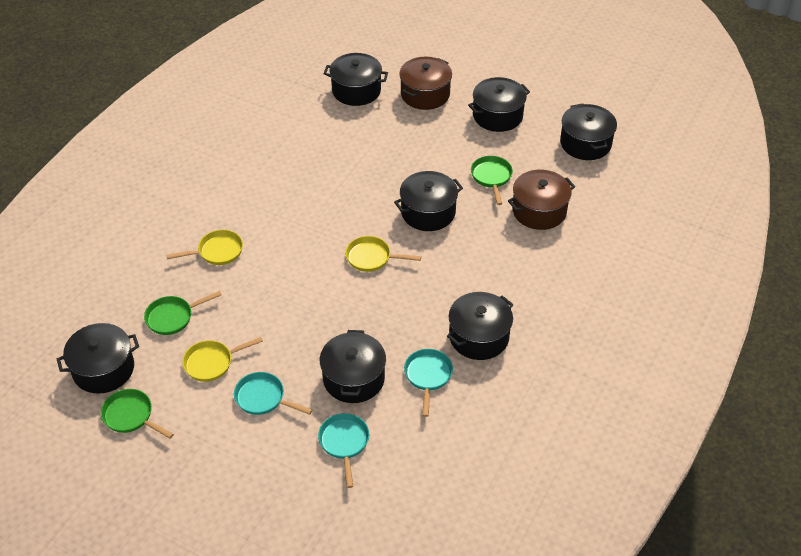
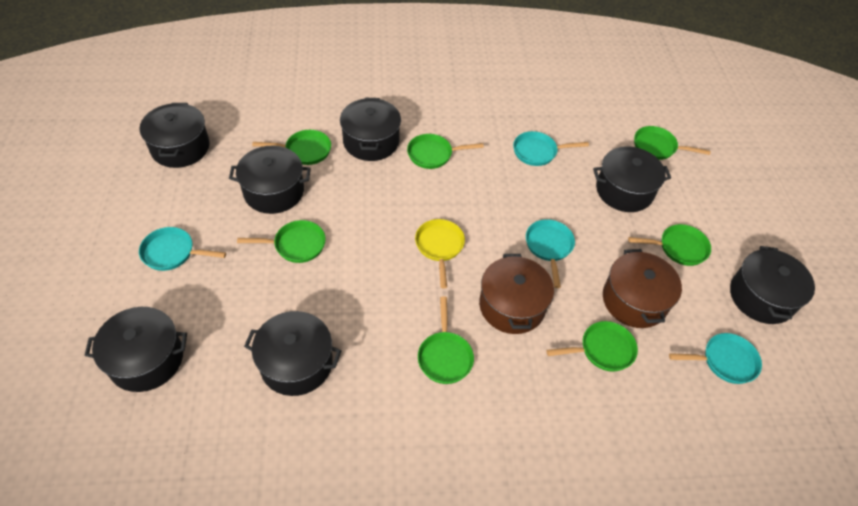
green pan: 3 -> 7
turquoise pan: 3 -> 4
yellow pan: 3 -> 1

